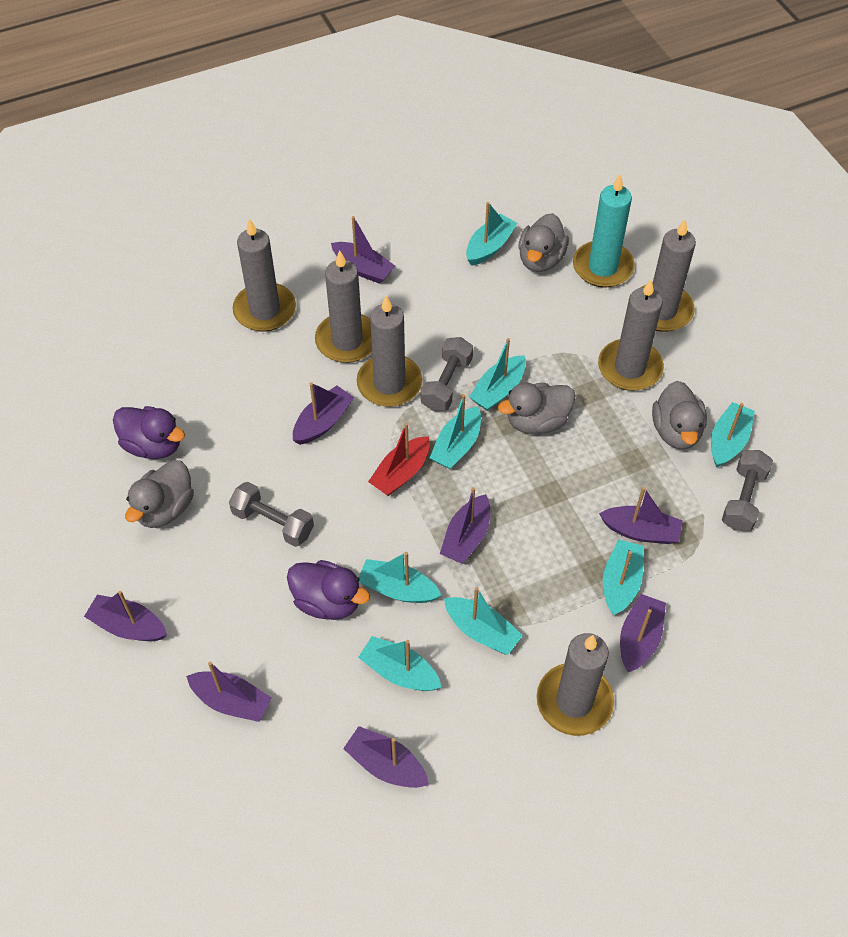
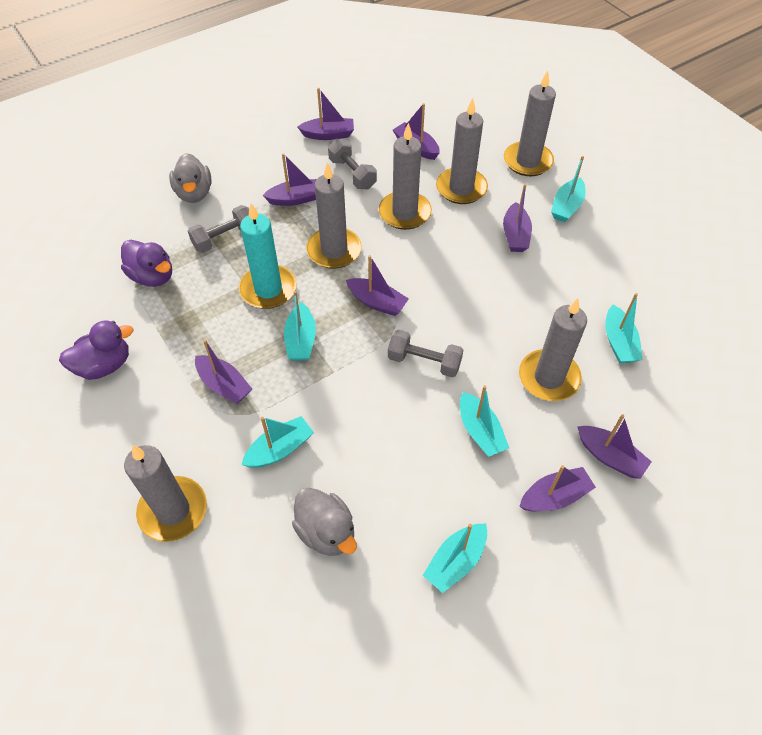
grey duck: 4 -> 2
red boat: 1 -> 0
turquoise boat: 8 -> 6

